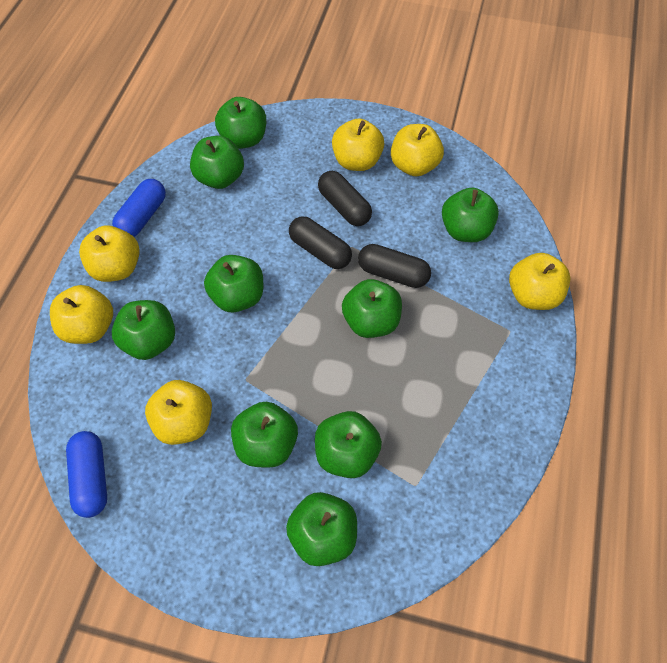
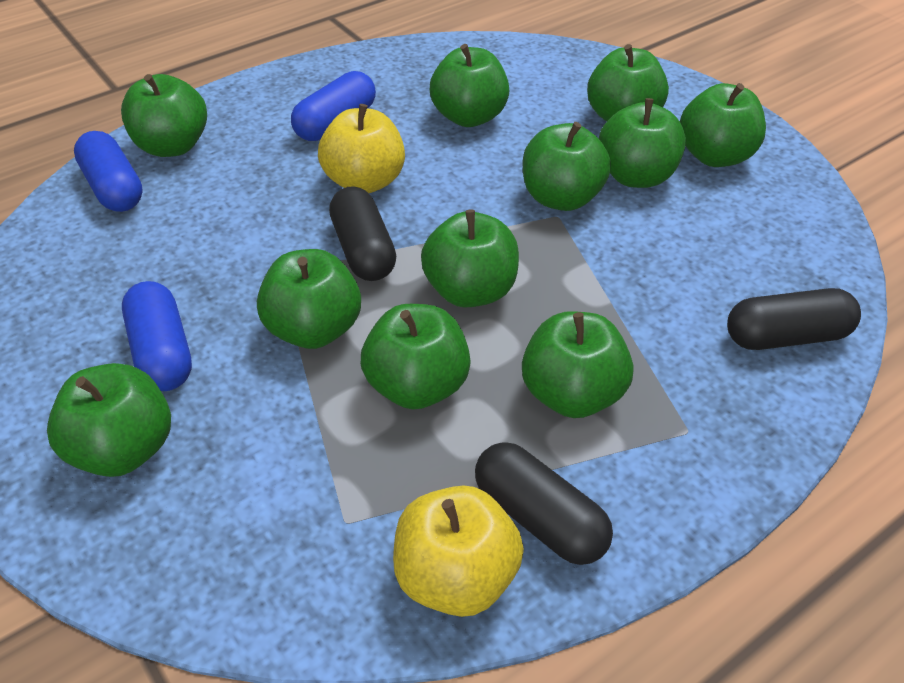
blue capsule: 2 -> 3
green apple: 9 -> 11
yellow apple: 6 -> 2

